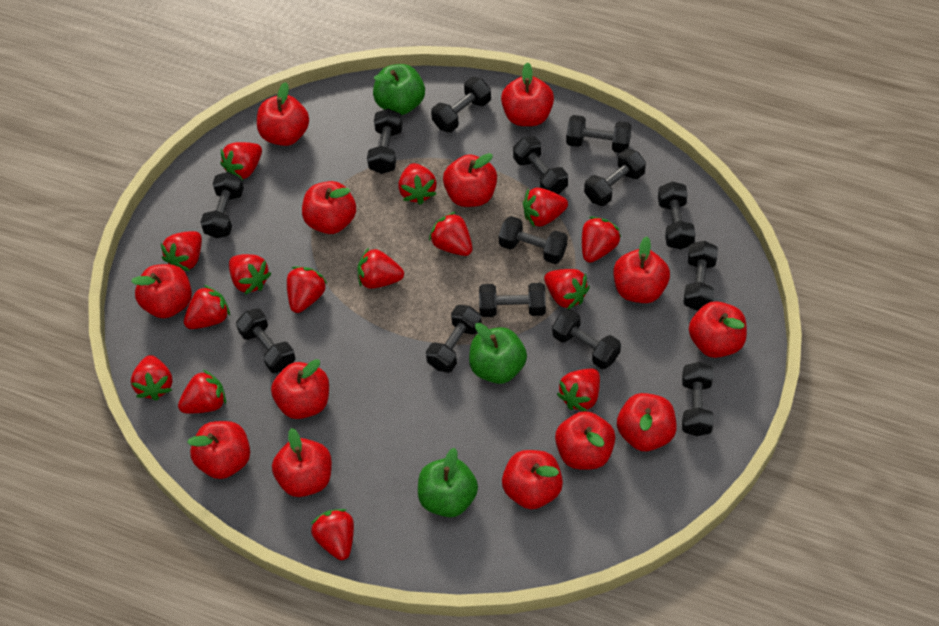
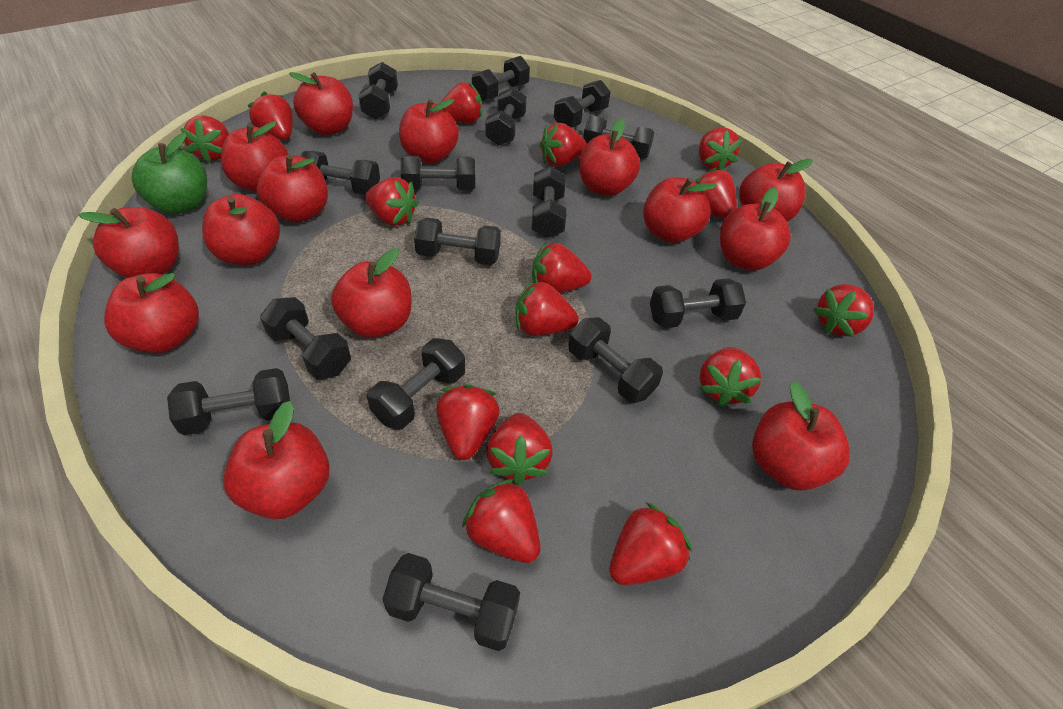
black dumbbell: 14 -> 15
green apple: 3 -> 1
red apple: 13 -> 14

